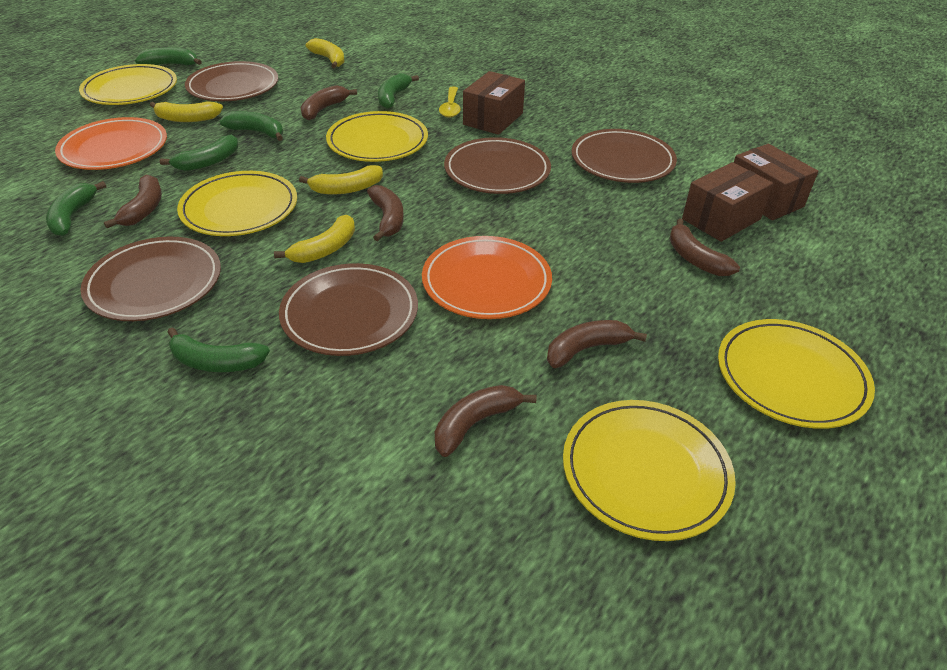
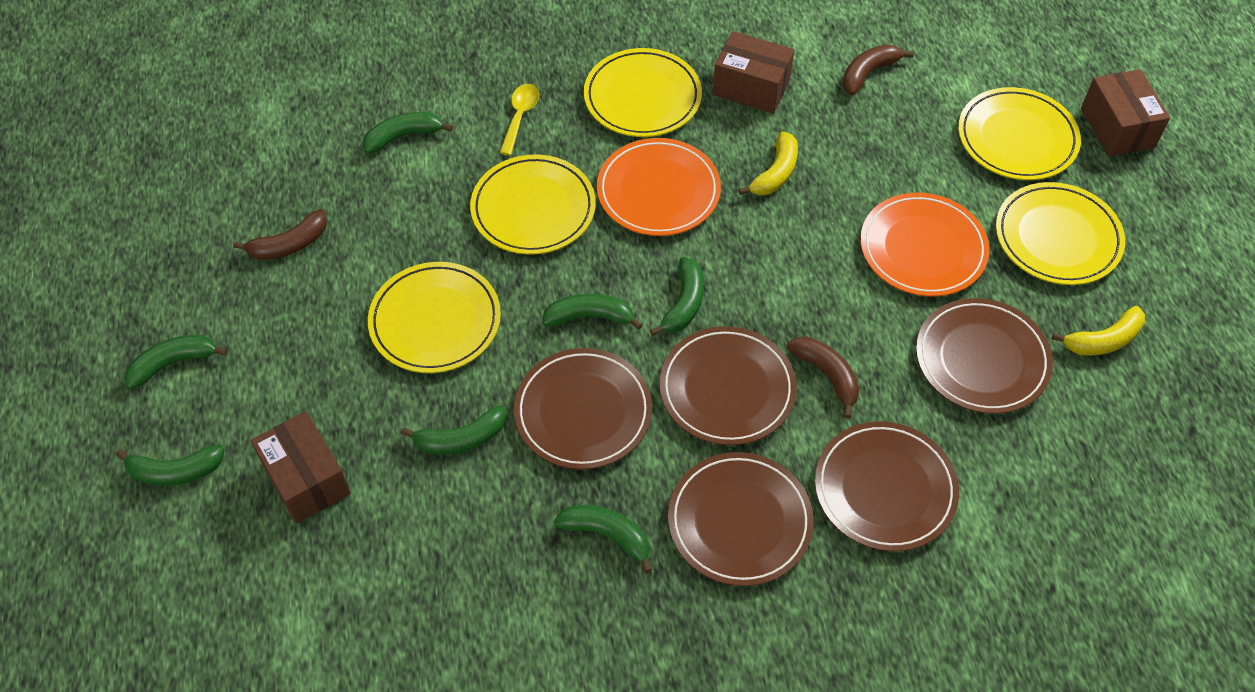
brown banana: 6 -> 3
green banana: 6 -> 7
yellow banana: 4 -> 2

